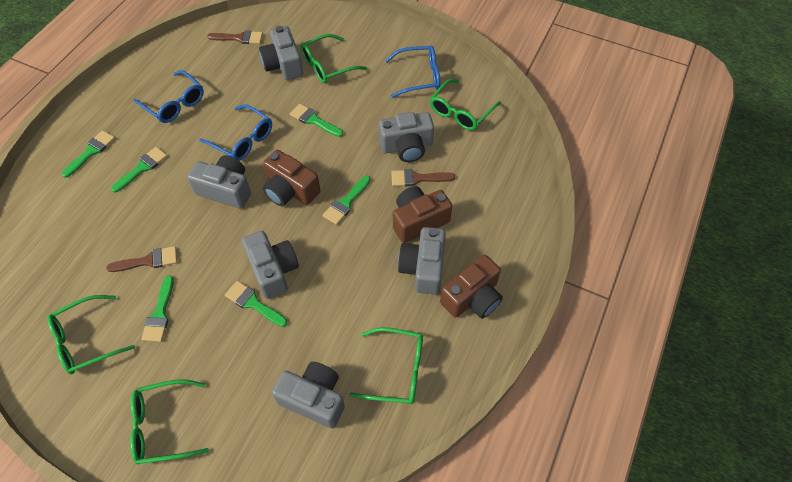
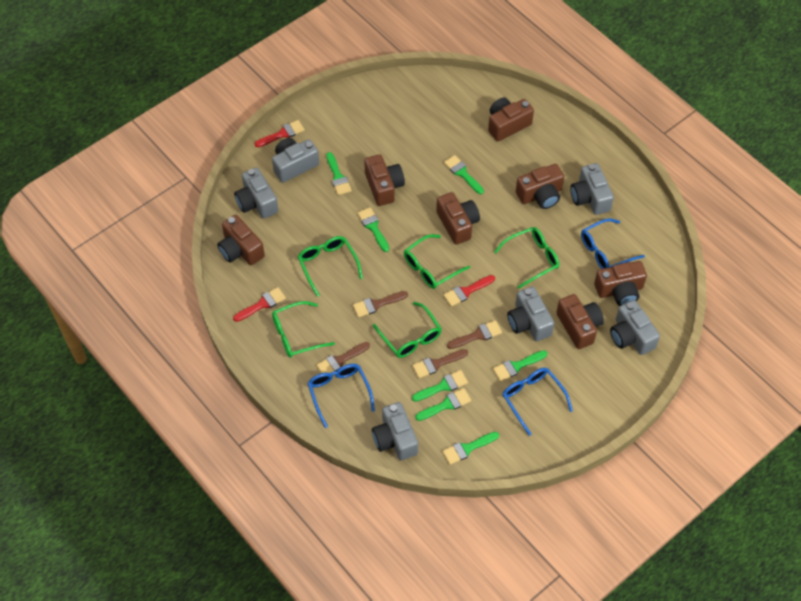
brown brush: 3 -> 4
brown camera: 3 -> 7
green brush: 6 -> 7
red brush: 0 -> 3

